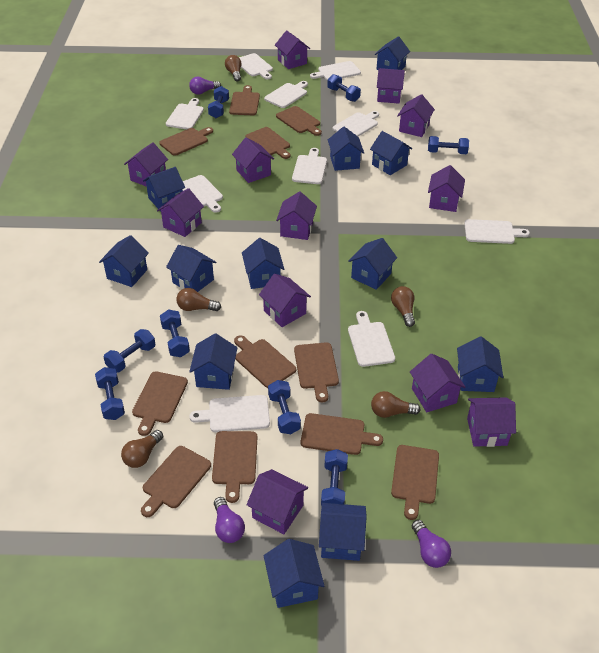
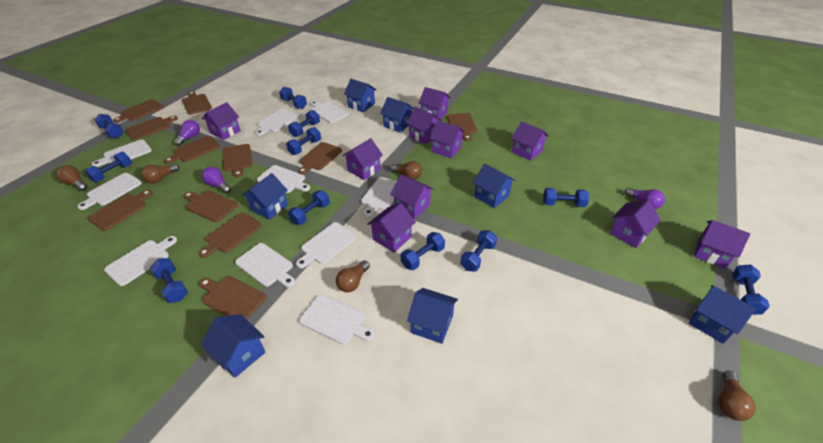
blue dumbbell: 8 -> 11
blue house: 12 -> 7
purple house: 12 -> 10

